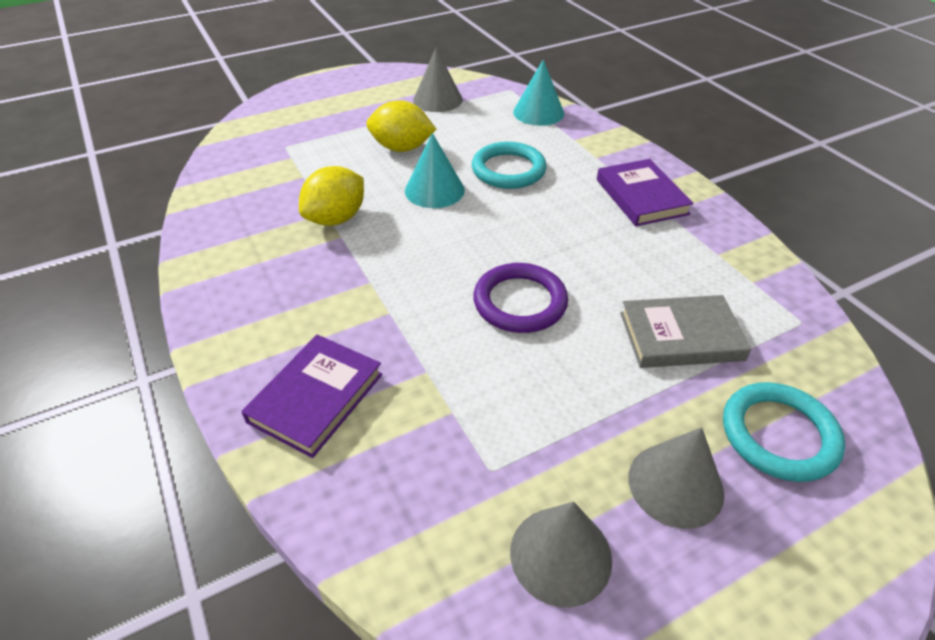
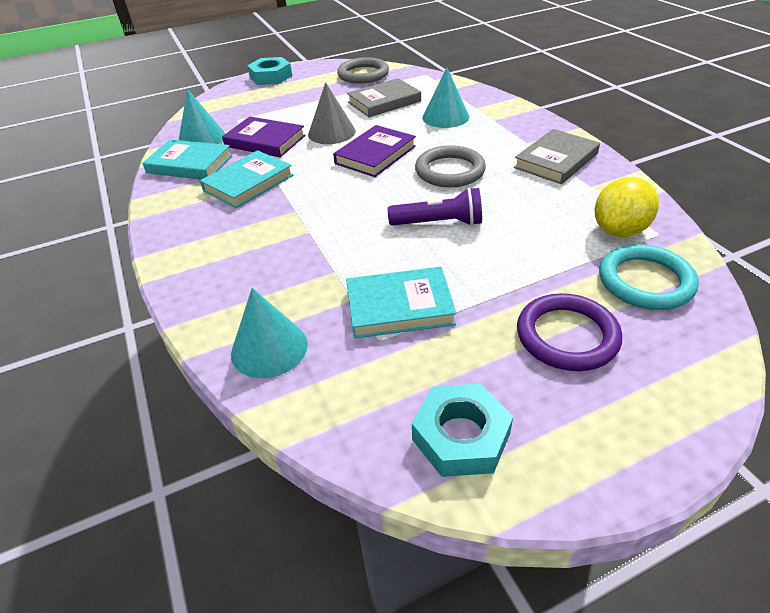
grey book: 1 -> 2
grey cone: 3 -> 1
grey ring: 0 -> 2
purple flashlight: 0 -> 1
turquoise book: 0 -> 3
turquoise cone: 2 -> 3
turquoise nut: 0 -> 2
turquoise ring: 2 -> 1
yellow lemon: 2 -> 1

